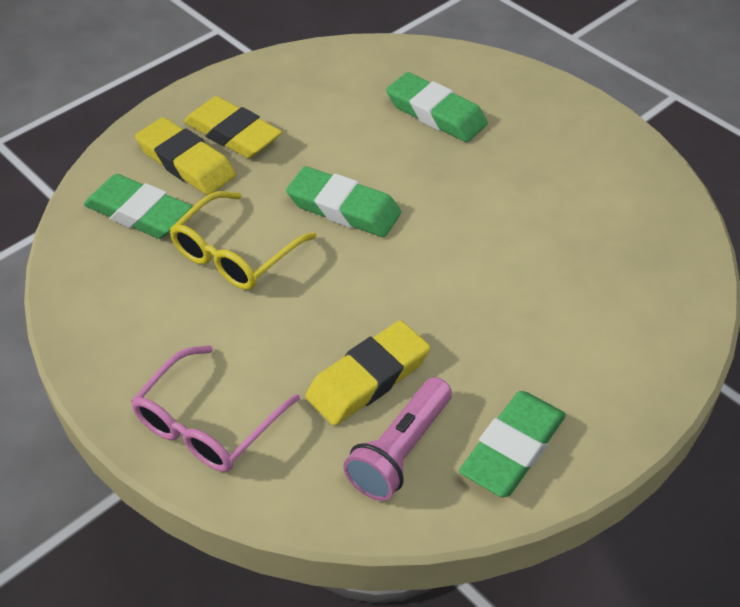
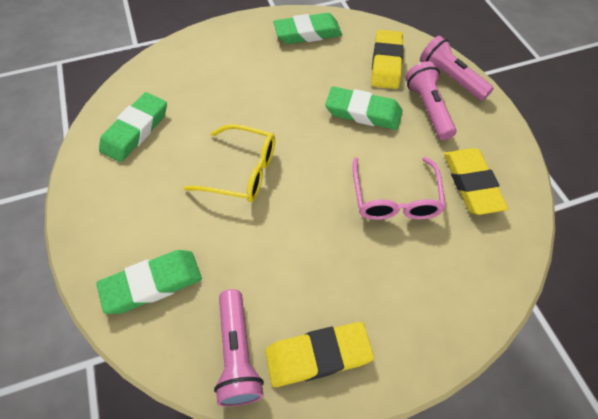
pink flashlight: 1 -> 3

